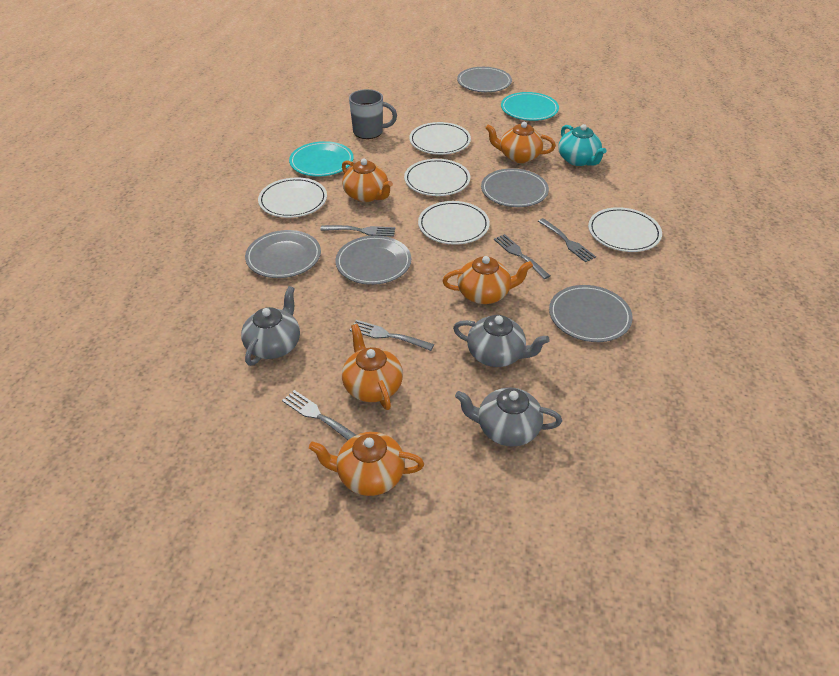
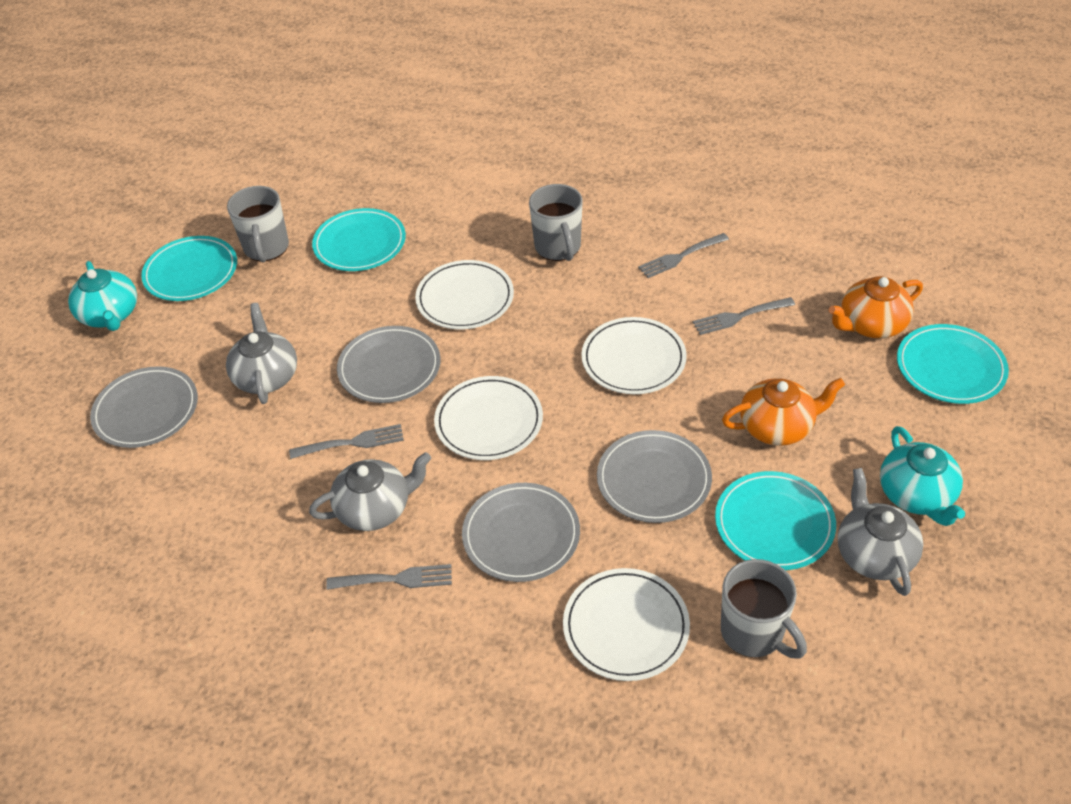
grey fork: 5 -> 4
grey mug: 1 -> 3
grey plate: 5 -> 4
orange teapot: 5 -> 2
turquoise plate: 2 -> 4
turquoise teapot: 1 -> 2
white plate: 5 -> 4

